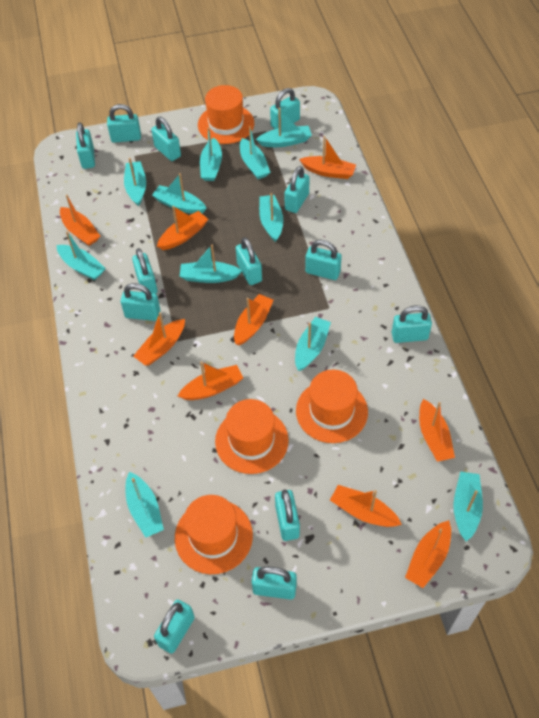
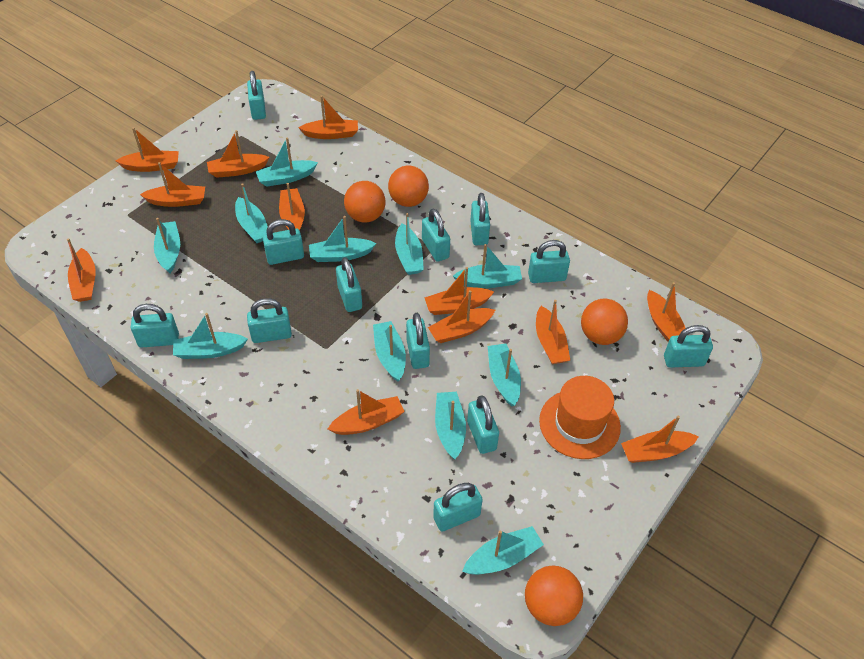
orange ball: 0 -> 4
orange boat: 9 -> 12
orange hat: 4 -> 1
turquoise padlock: 13 -> 12

